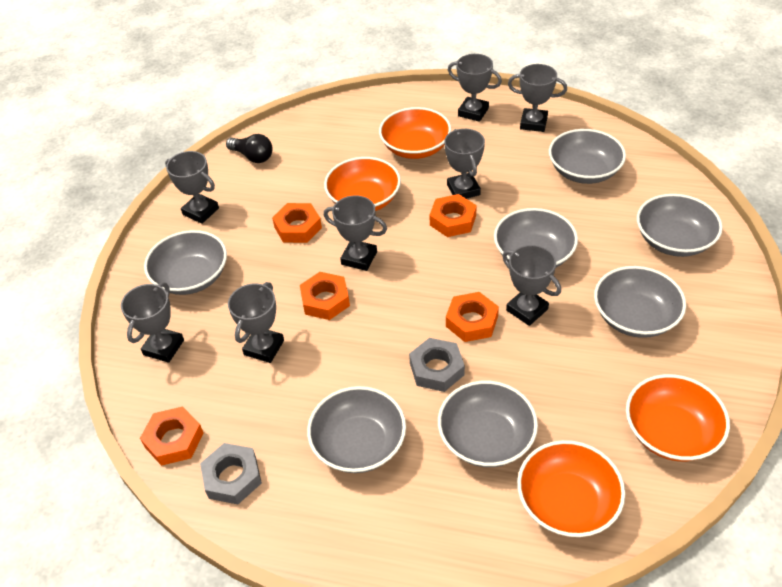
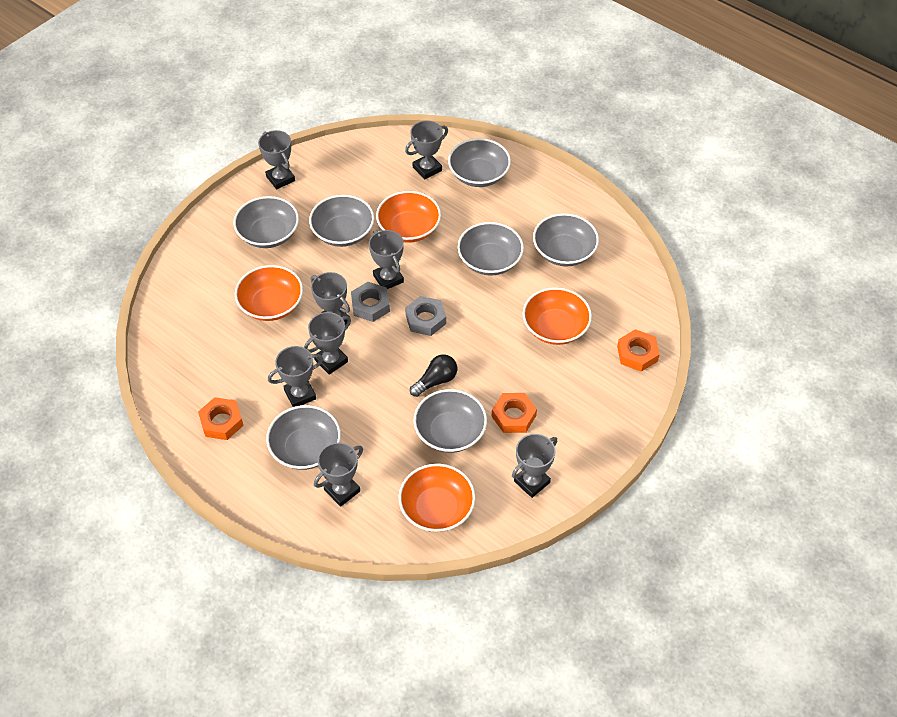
orange nut: 5 -> 3

